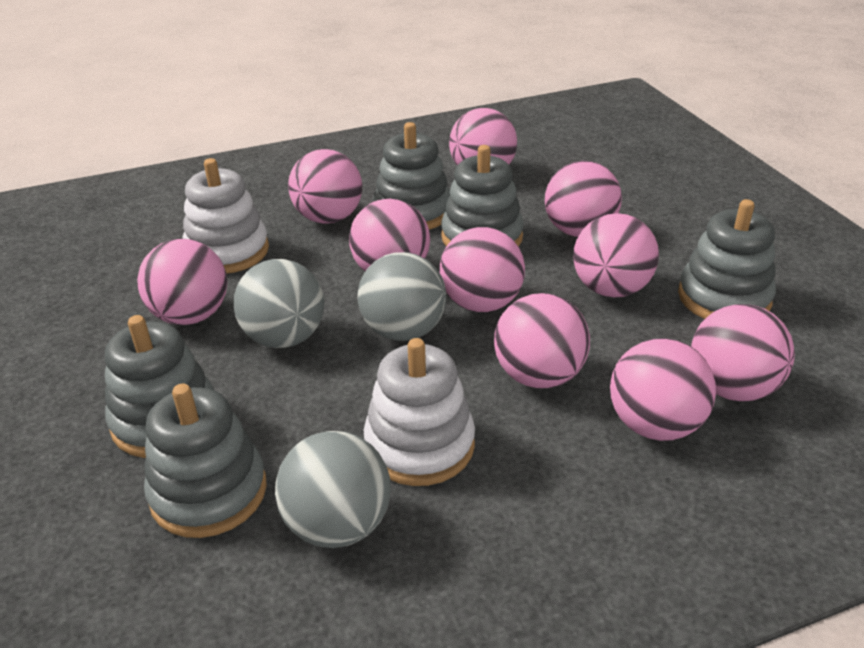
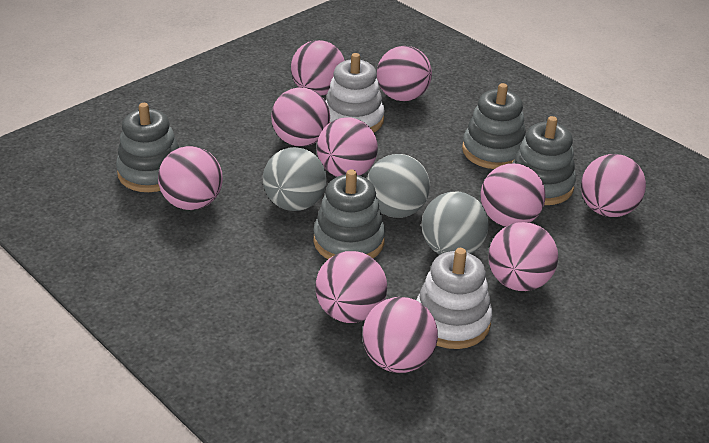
grey stacking toy: 5 -> 4

